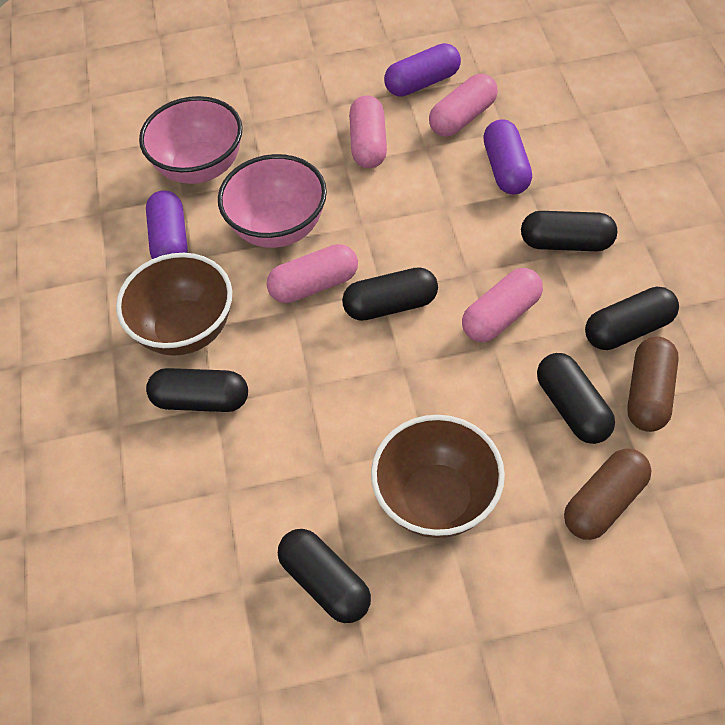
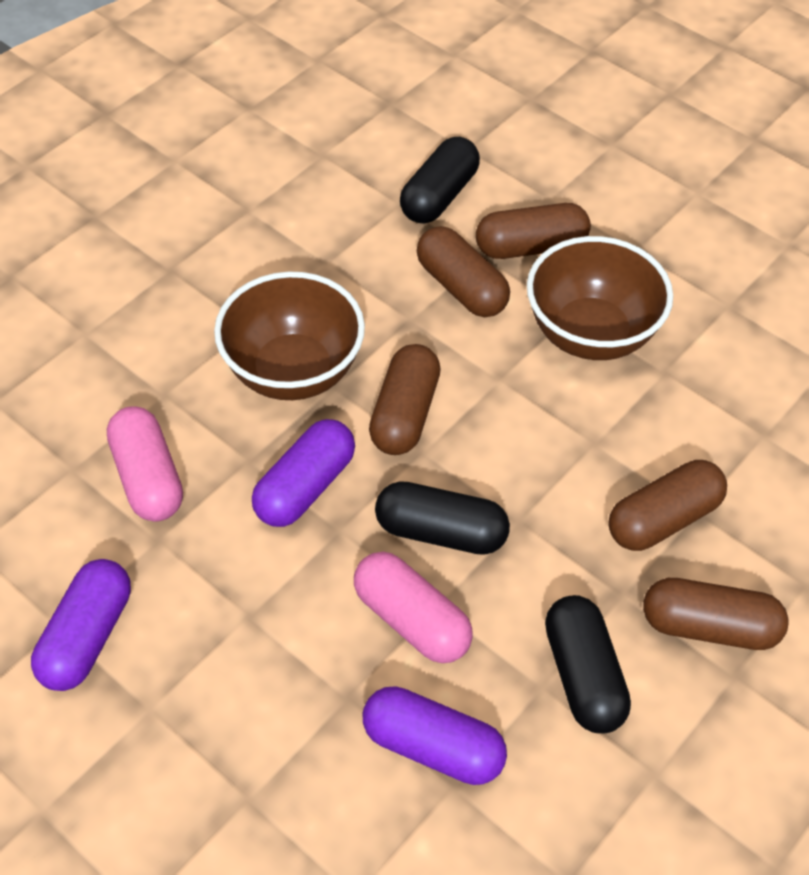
black capsule: 6 -> 3
brown capsule: 2 -> 5
pink bowl: 2 -> 0
pink capsule: 4 -> 2

